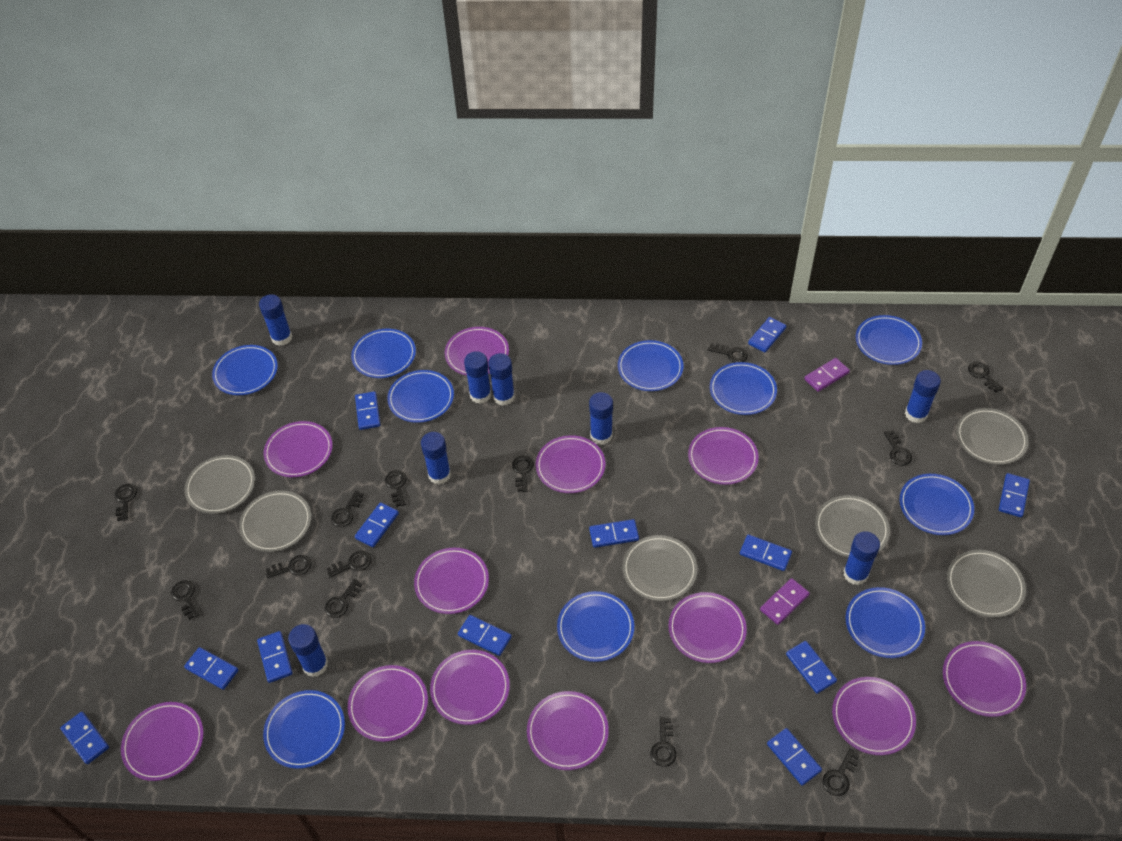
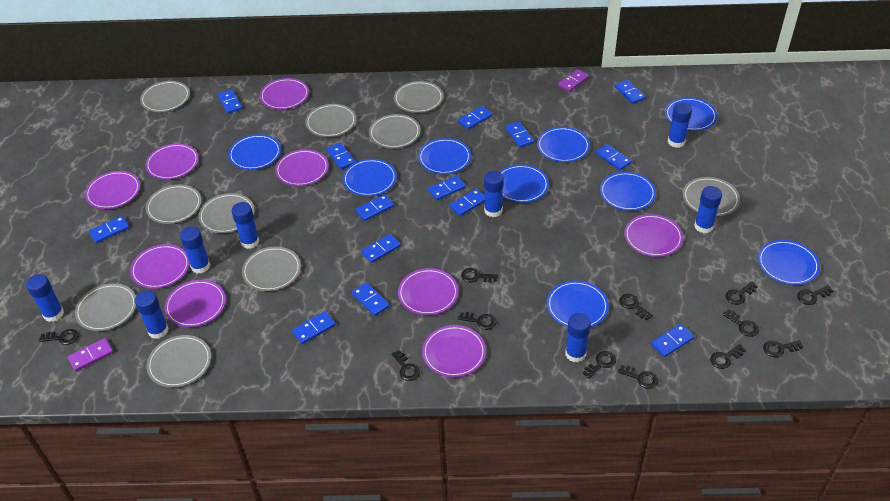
black key: 13 -> 12
blue domino: 12 -> 14
blue plate: 10 -> 9
grey plate: 6 -> 10
purple plate: 12 -> 9

